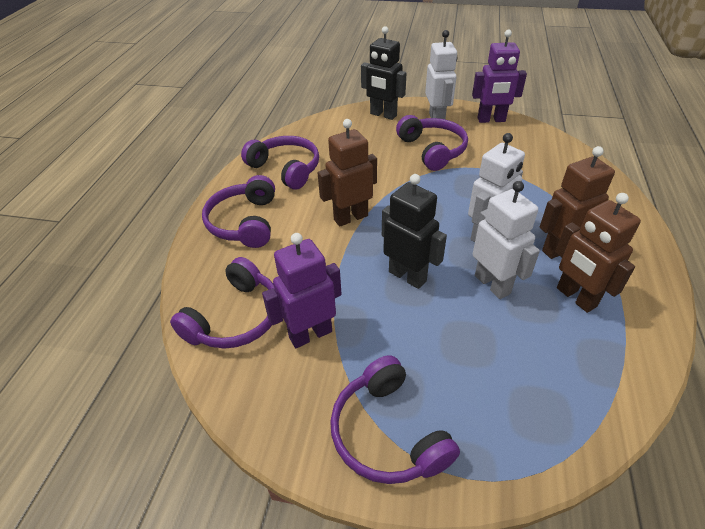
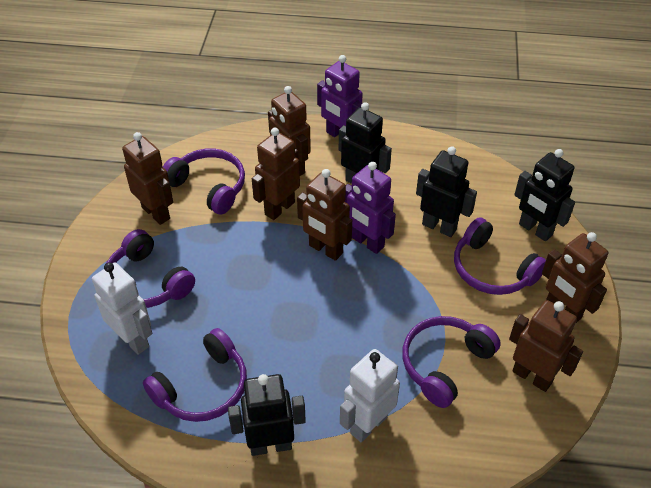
black robot: 2 -> 4
brown robot: 3 -> 6
white robot: 3 -> 2

